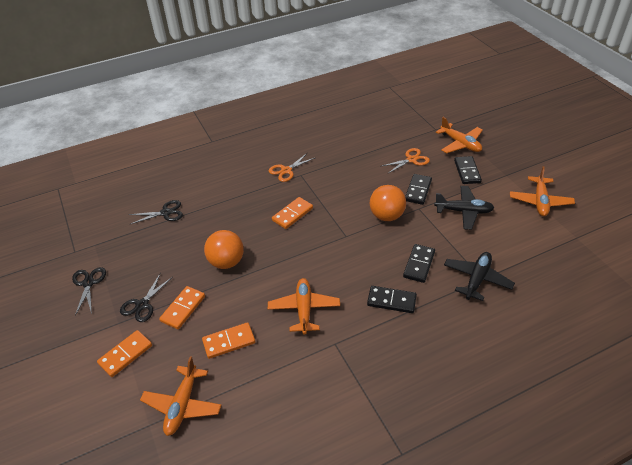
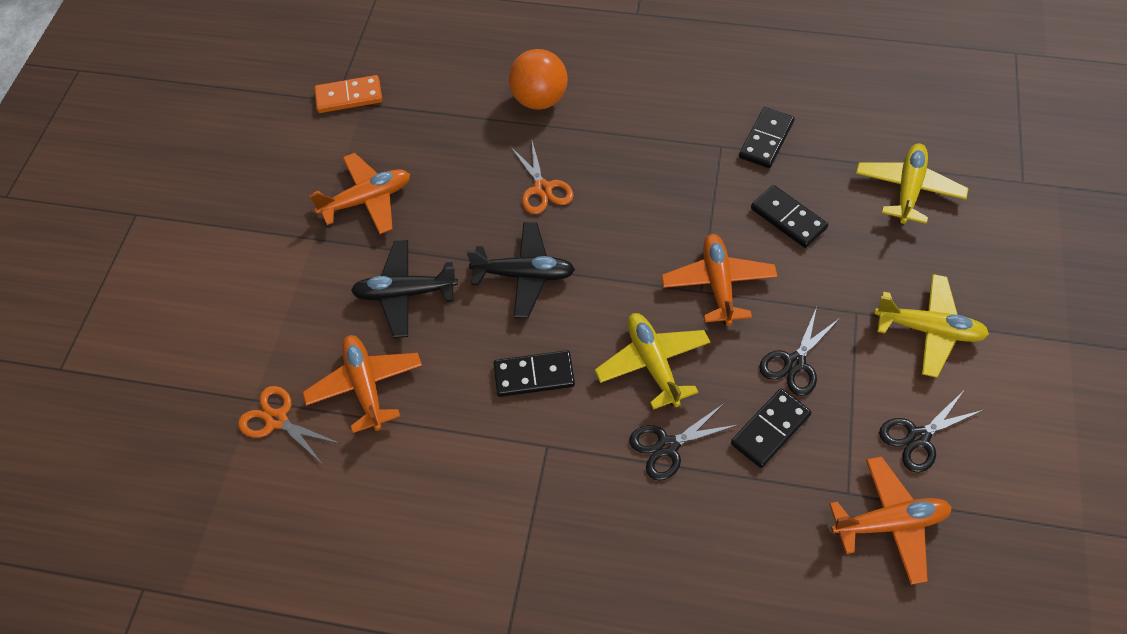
orange ball: 2 -> 1
orange domino: 4 -> 1
yellow plane: 0 -> 3

